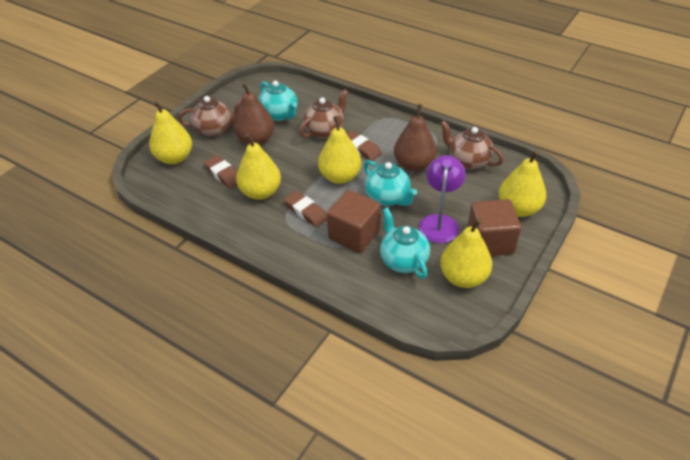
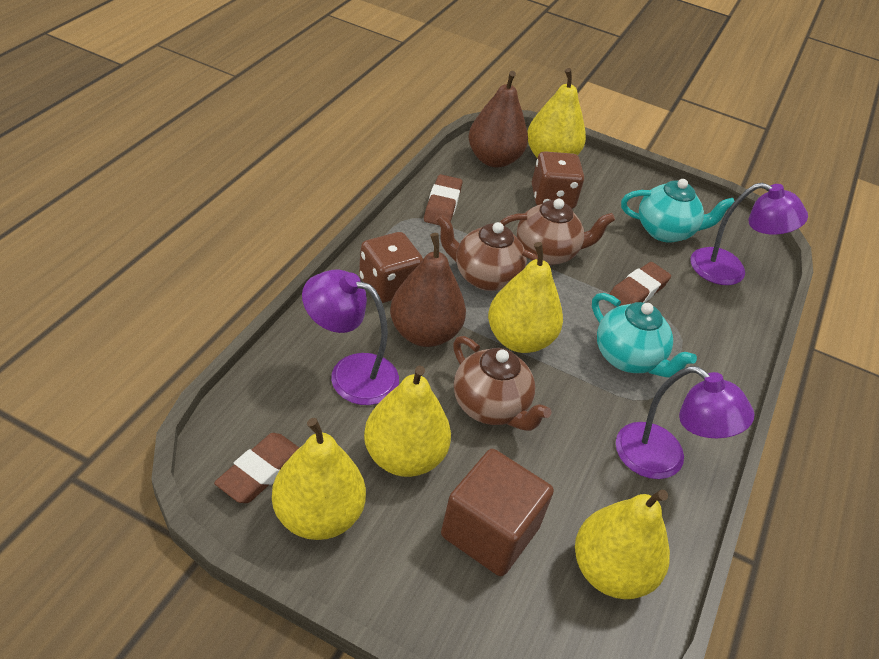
brown cube: 2 -> 1
brown dice: 0 -> 2
purple lamp: 1 -> 3
turquoise teapot: 3 -> 2

